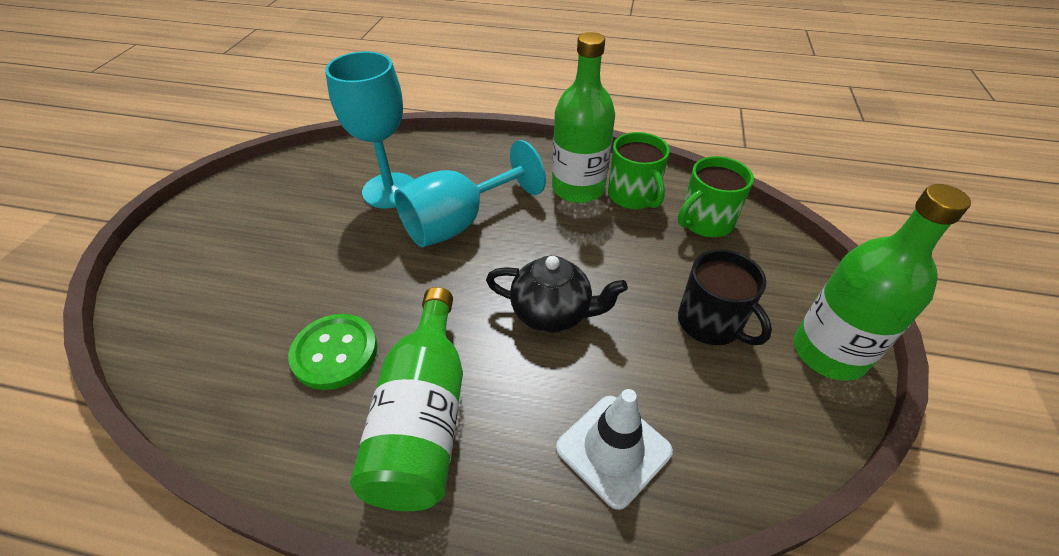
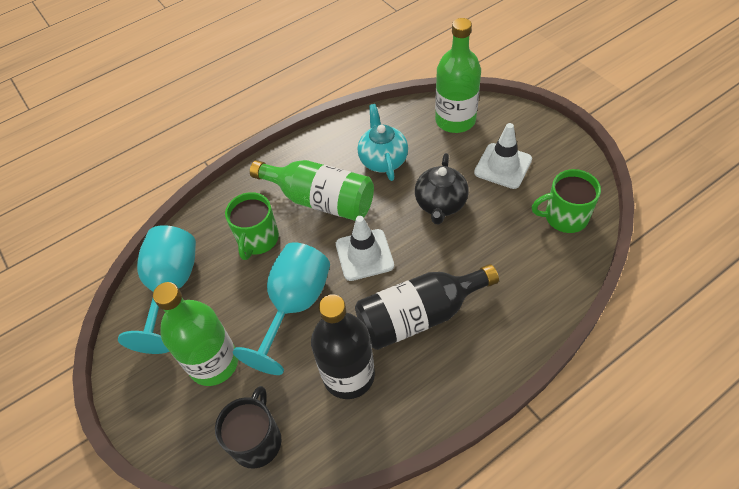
black bottle: 0 -> 2
green button: 1 -> 0
turquoise teapot: 0 -> 1
white traffic cone: 1 -> 2

